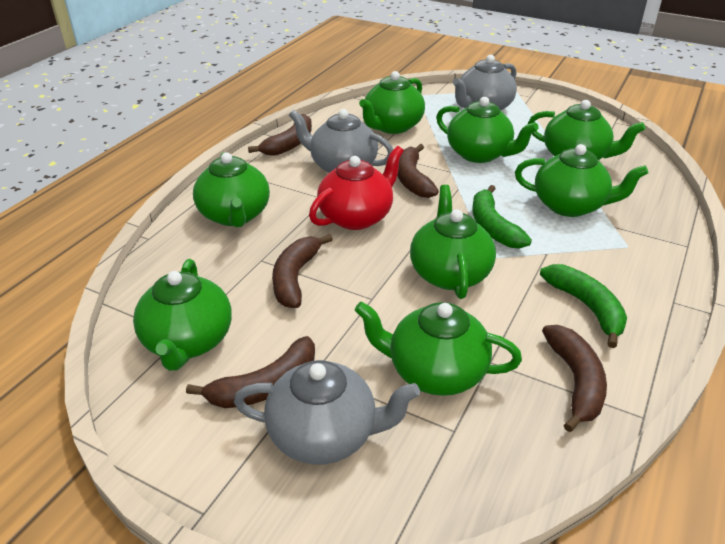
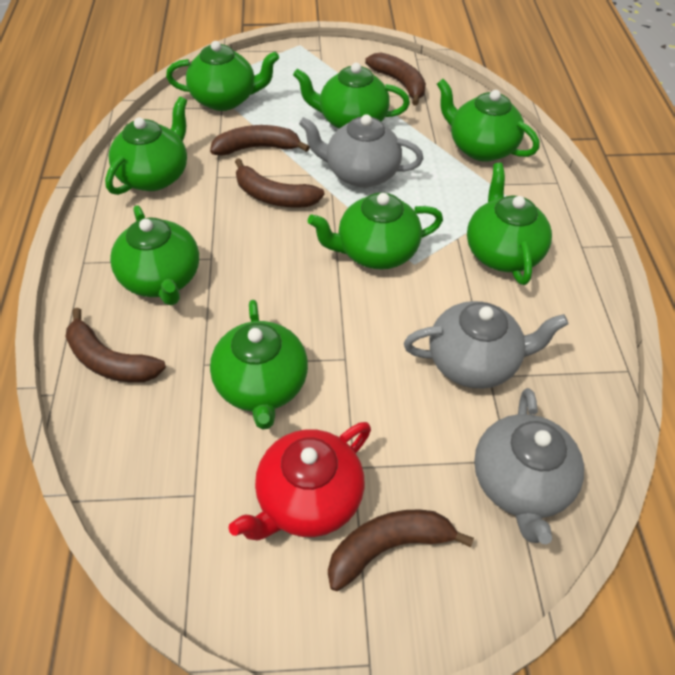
green banana: 2 -> 0

